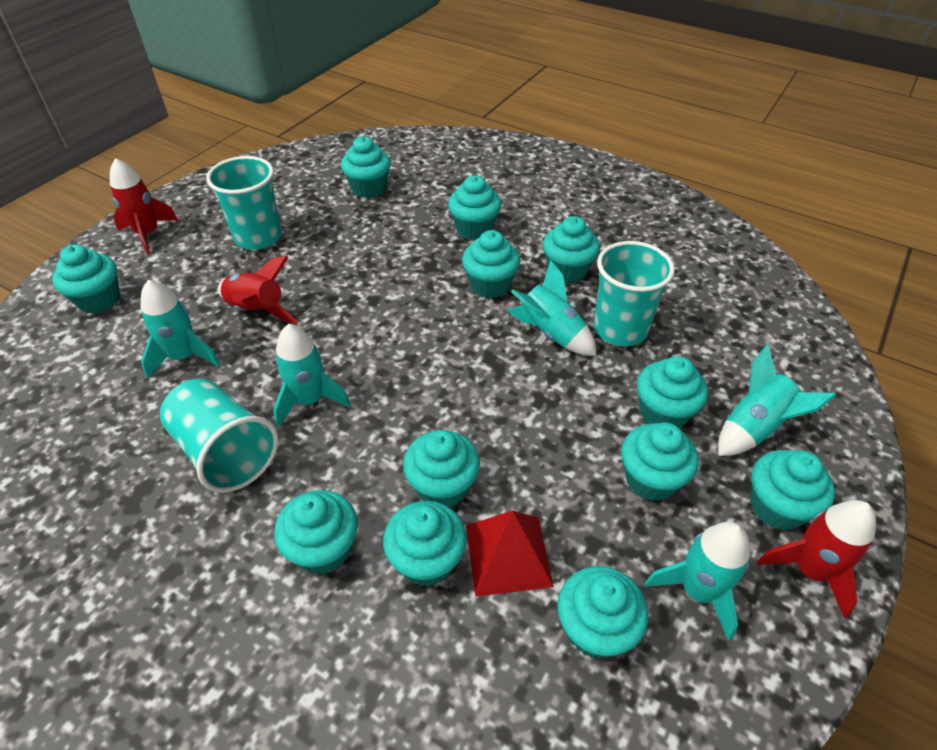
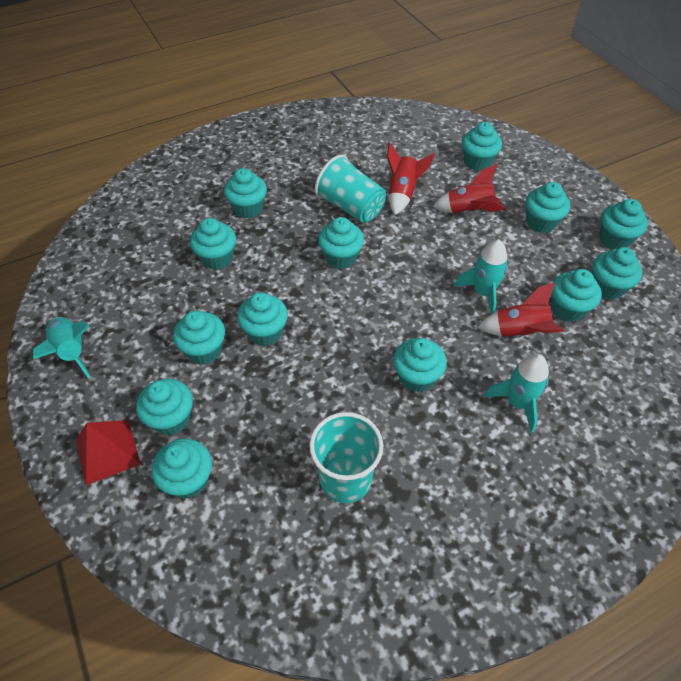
turquoise cup: 3 -> 2
turquoise cupcake: 12 -> 13
turquoise rocket: 5 -> 3

